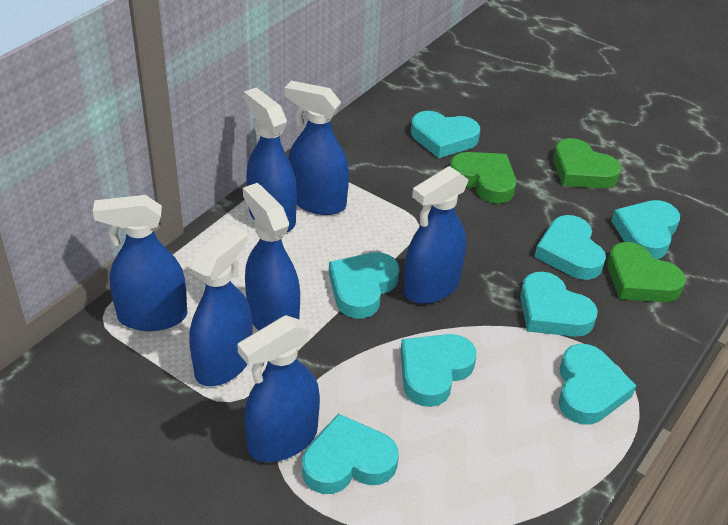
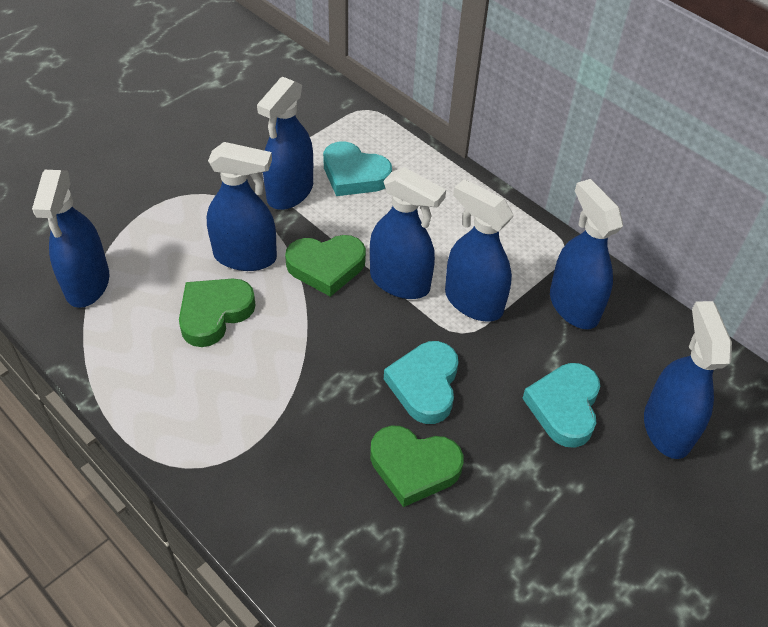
turquoise heart: 8 -> 3

